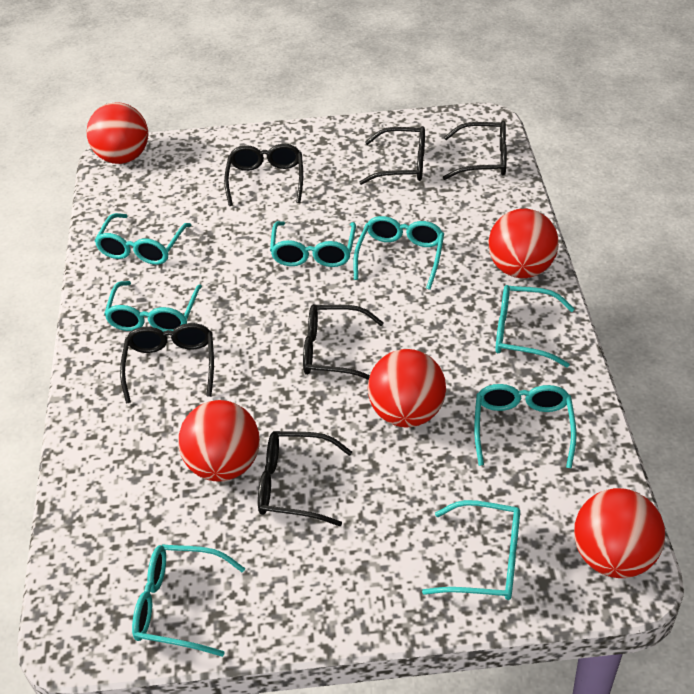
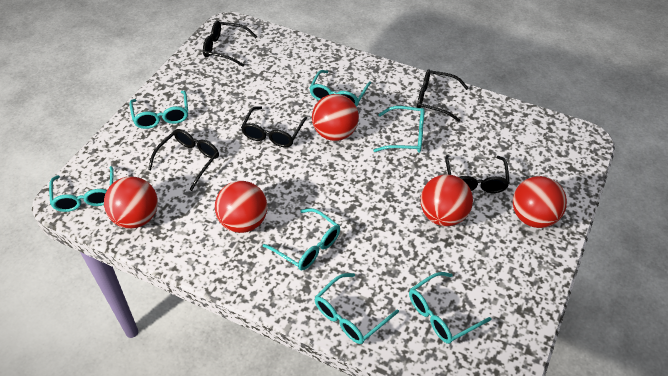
black glasses: 6 -> 5
turquoise glasses: 8 -> 7

